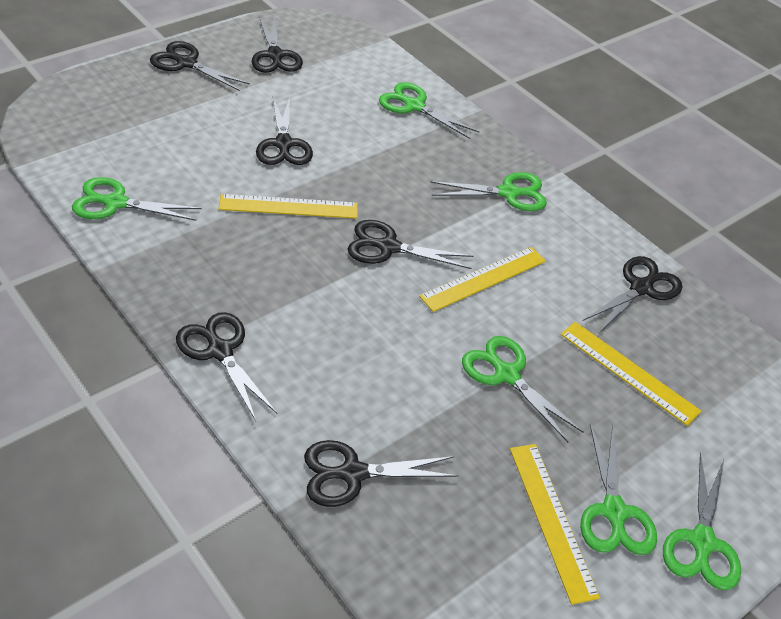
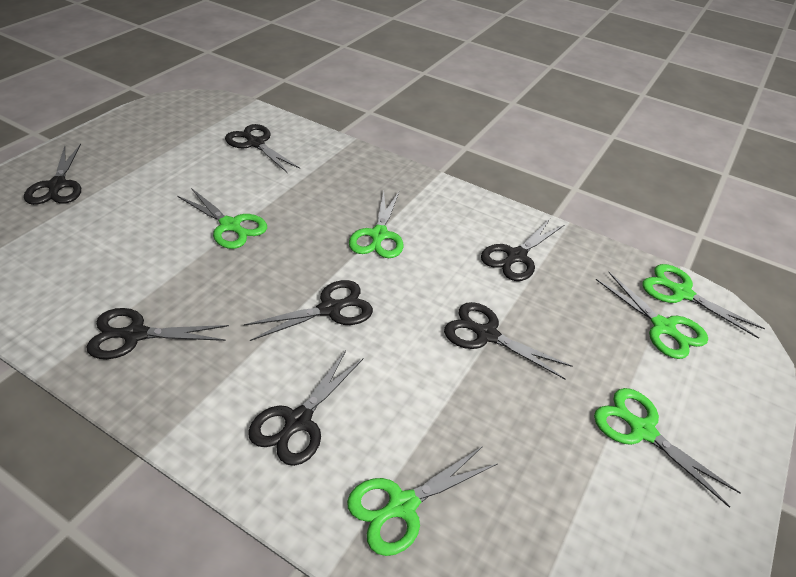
yellow ruler: 4 -> 0

